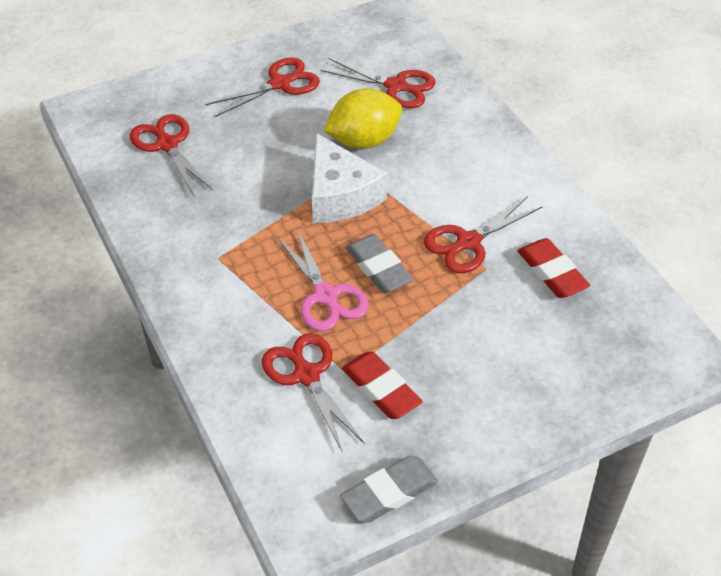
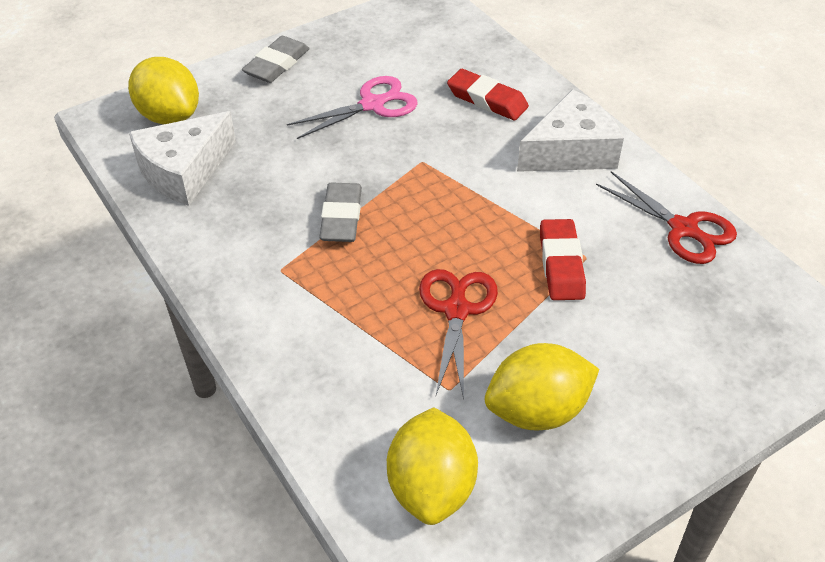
red scissors: 5 -> 2
white cheese: 1 -> 2
yellow lemon: 1 -> 3

